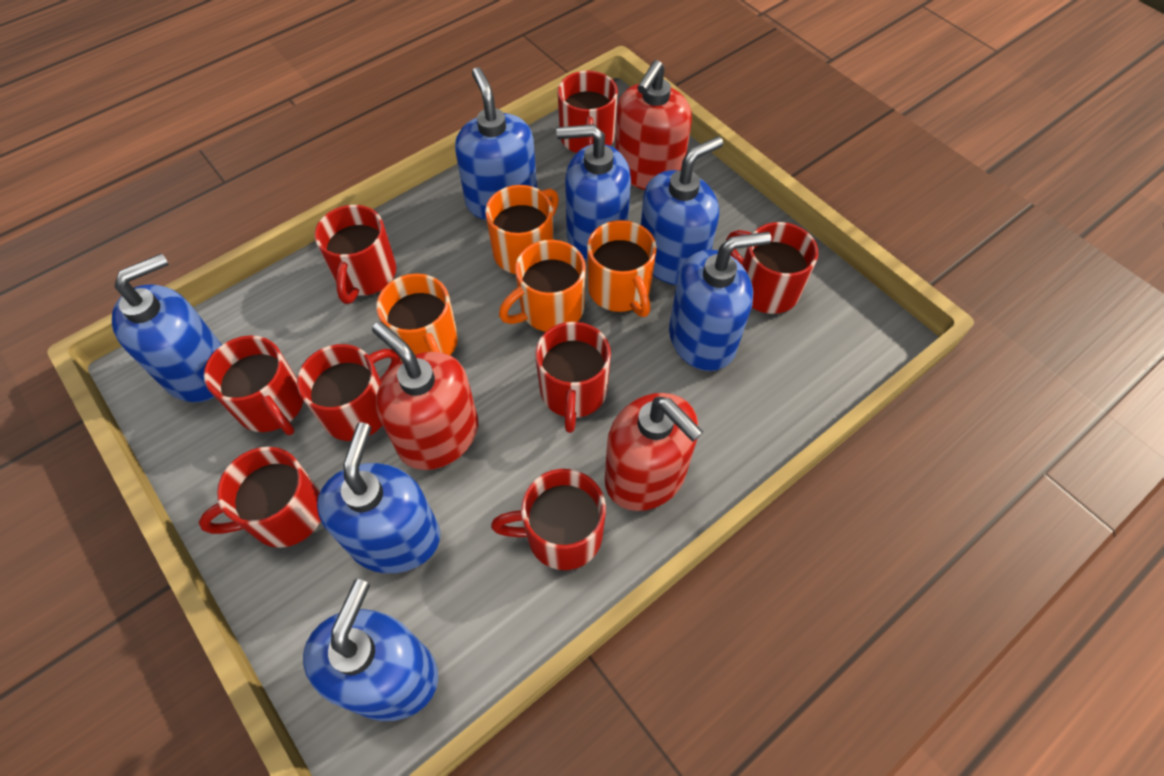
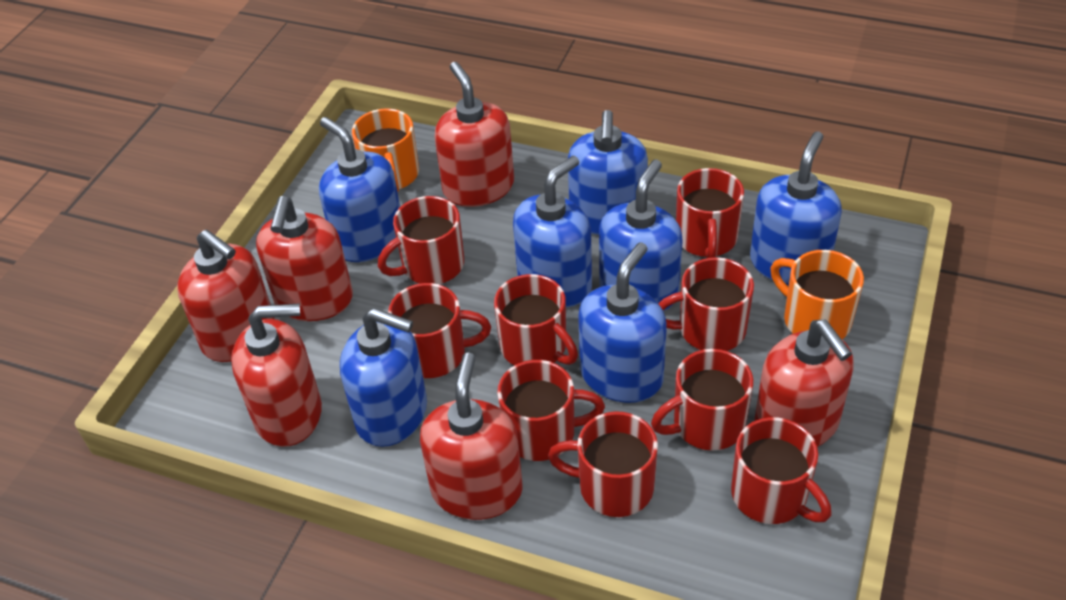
orange mug: 4 -> 2
red mug: 8 -> 9
red soap dispenser: 3 -> 6

